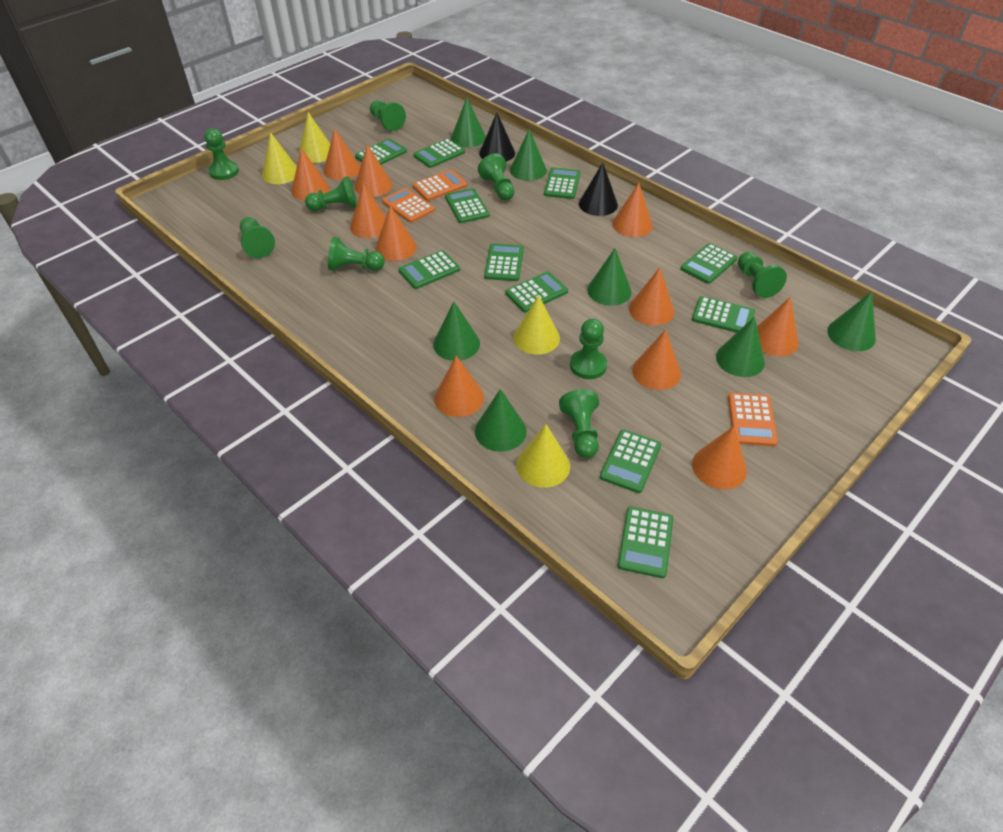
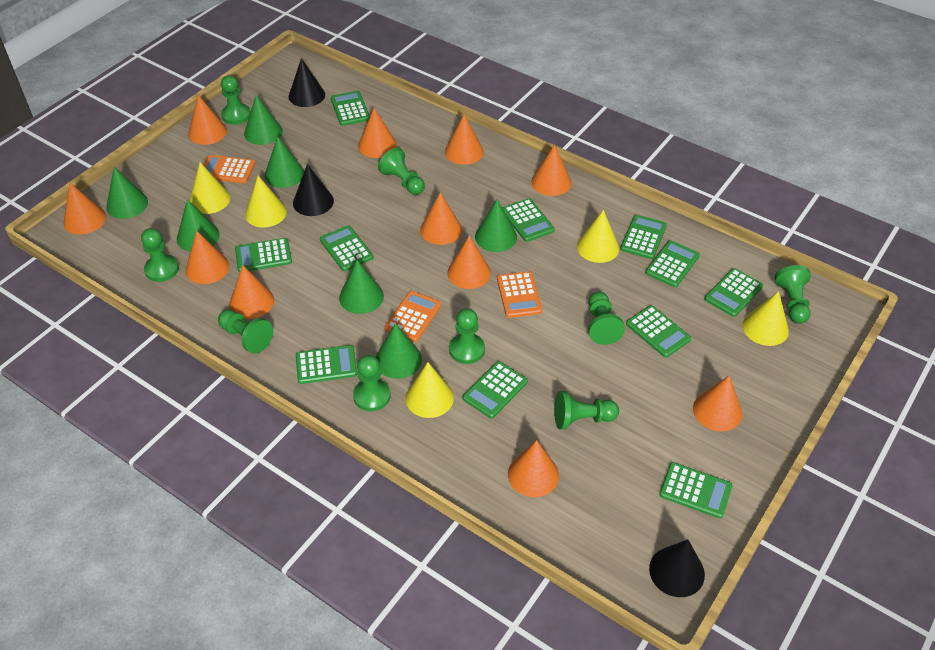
black cone: 2 -> 3
yellow cone: 4 -> 5

